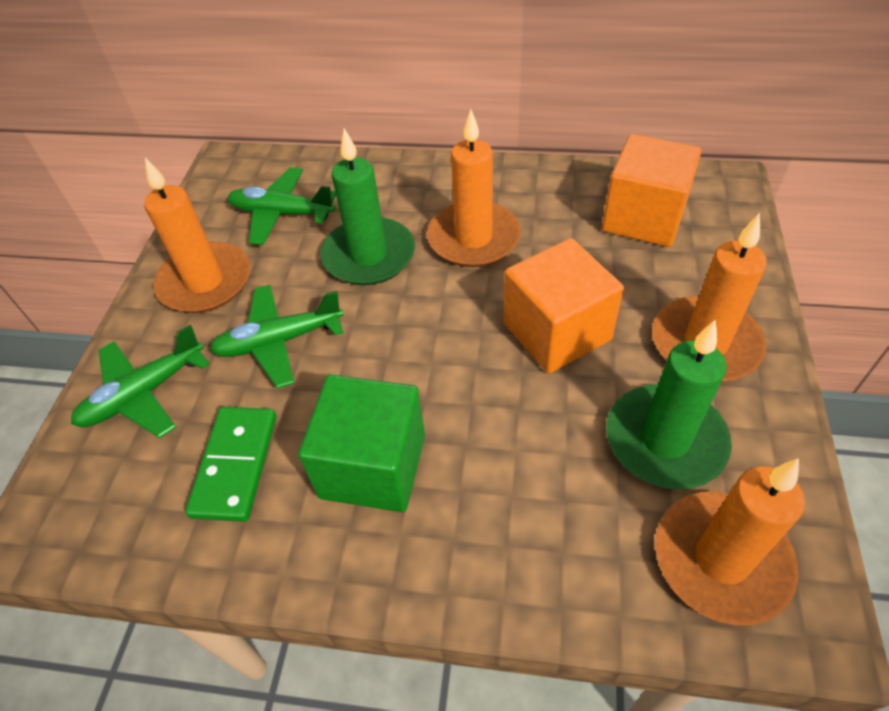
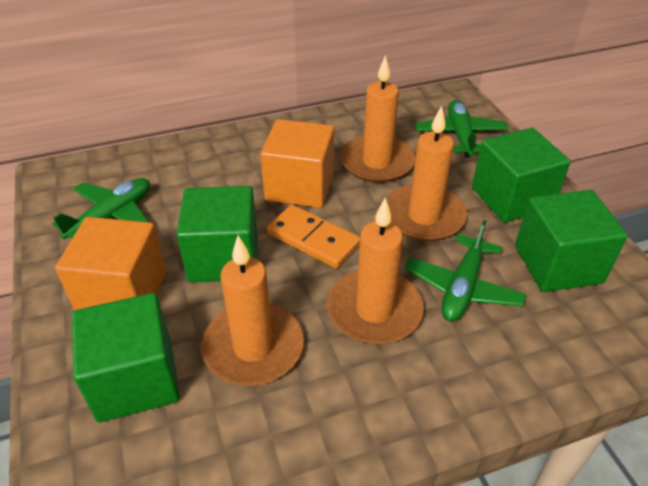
green candle: 2 -> 0
green cube: 1 -> 4
green domino: 1 -> 0
orange domino: 0 -> 1

